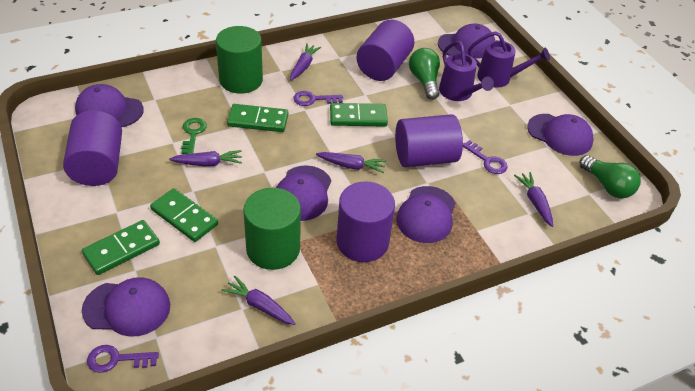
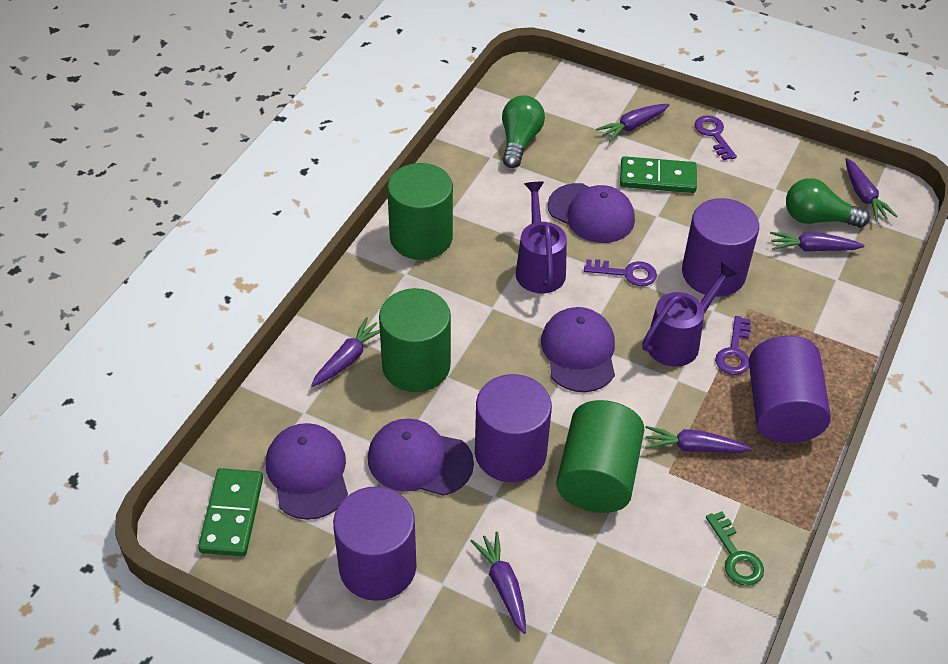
green cylinder: 2 -> 3
green domino: 4 -> 2
purple cap: 6 -> 4
purple carrot: 5 -> 6

